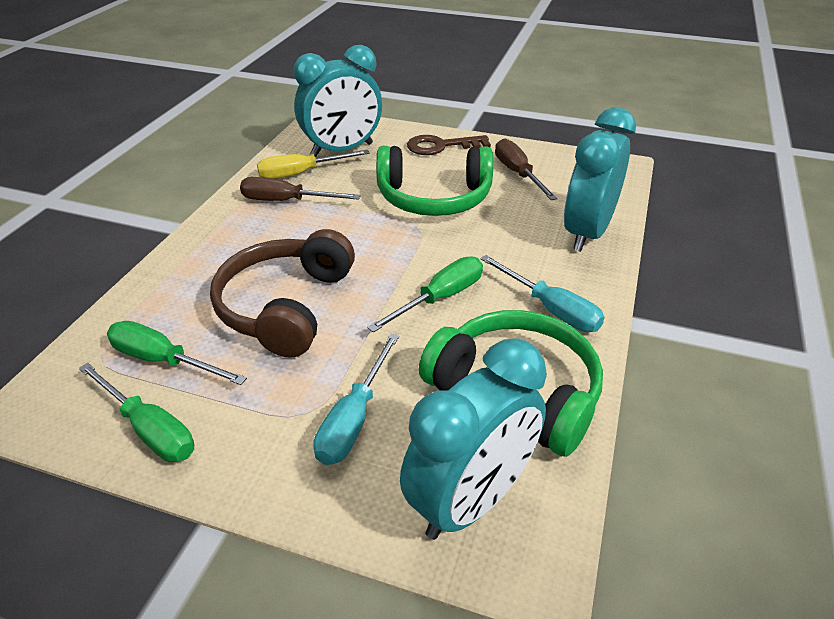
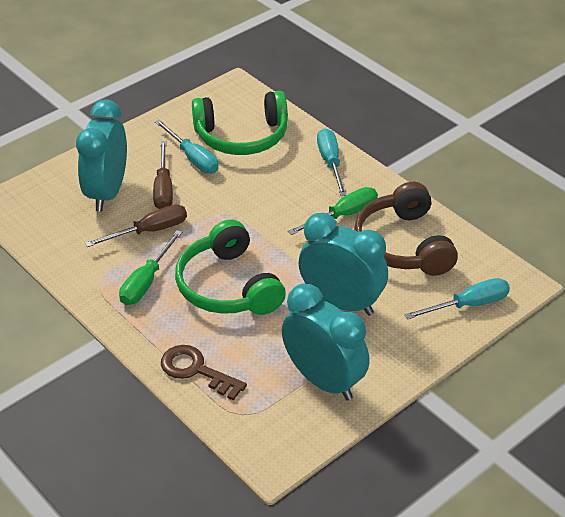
green screwdriver: 3 -> 2
turquoise screwdriver: 2 -> 3
yellow screwdriver: 1 -> 0

